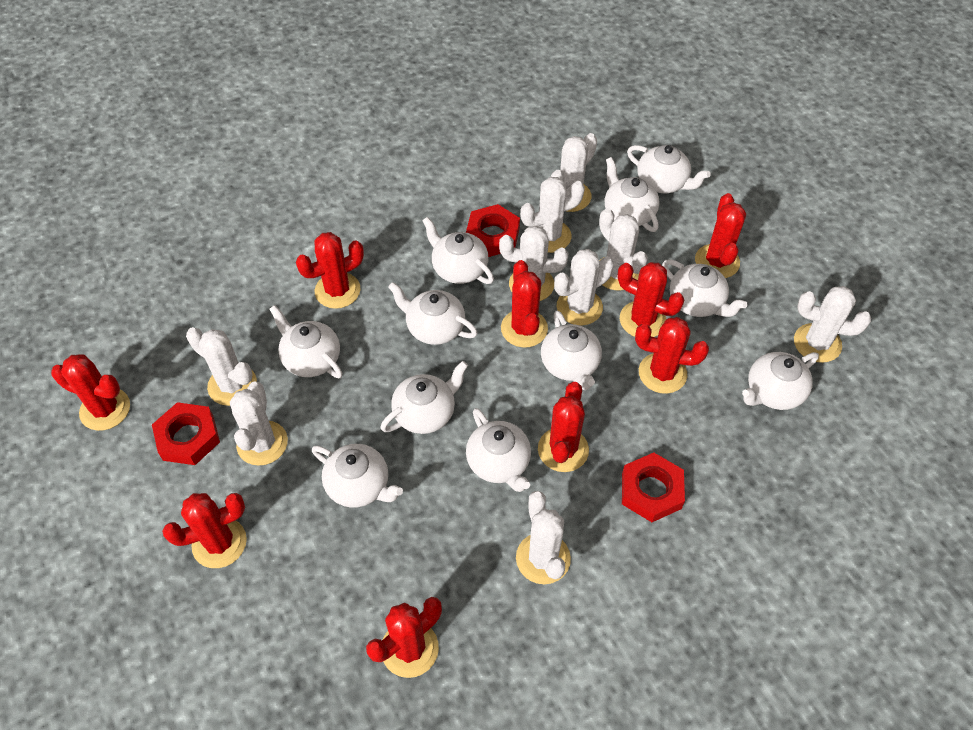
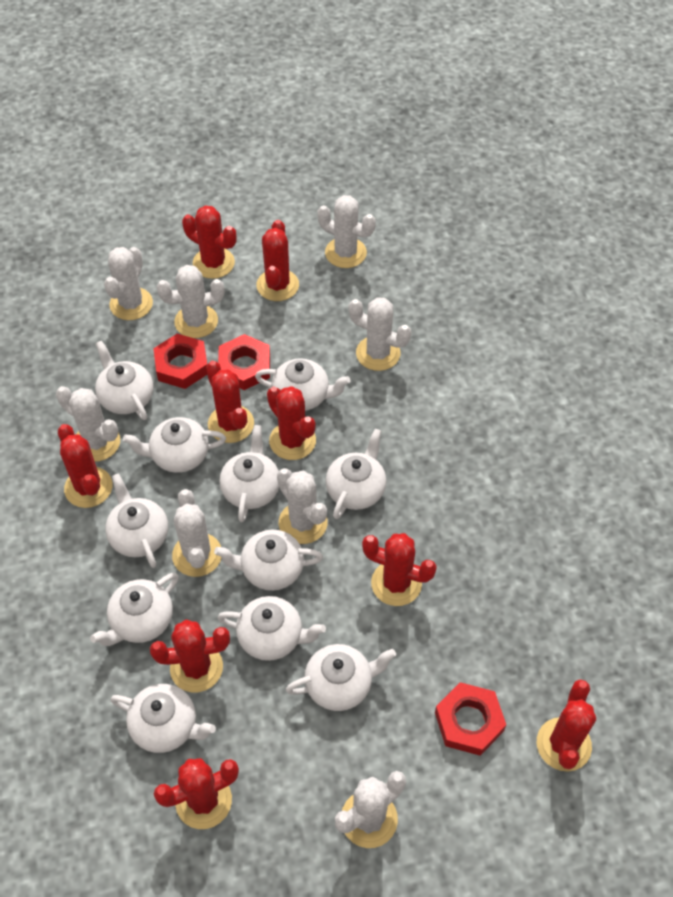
white cactus: 9 -> 8

